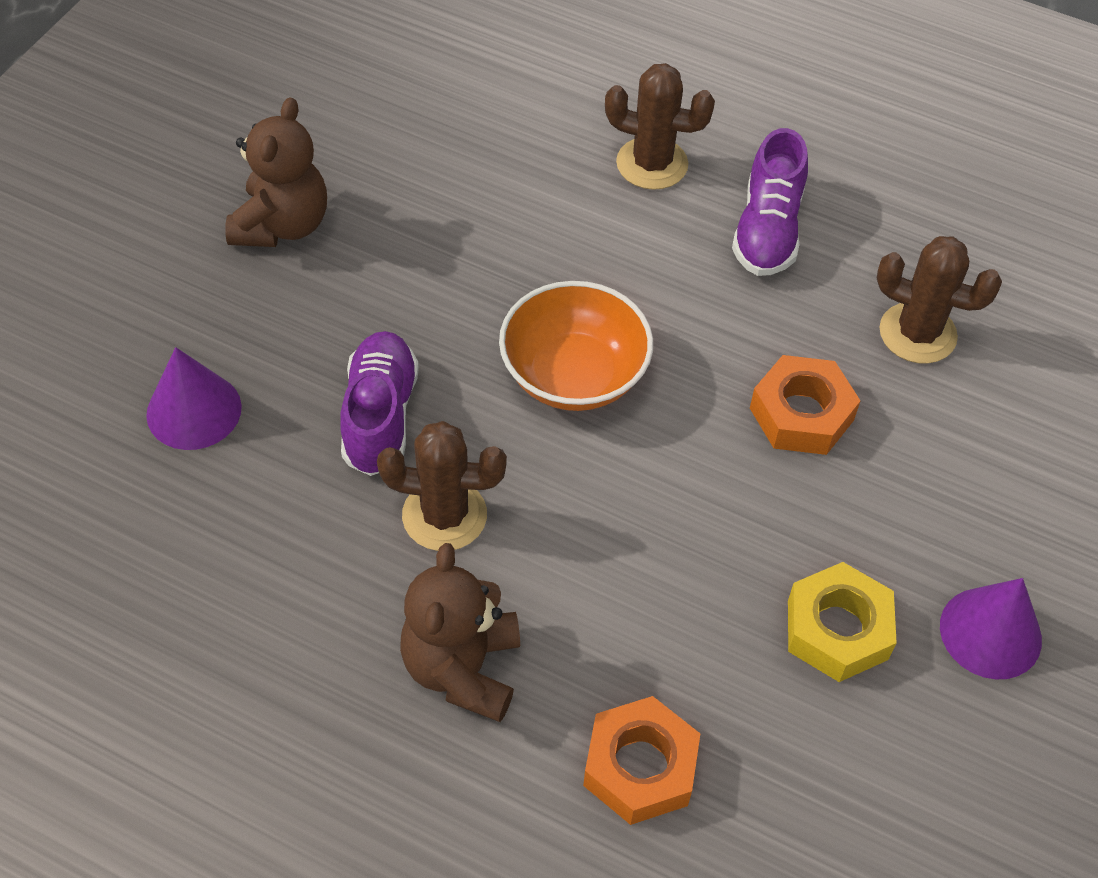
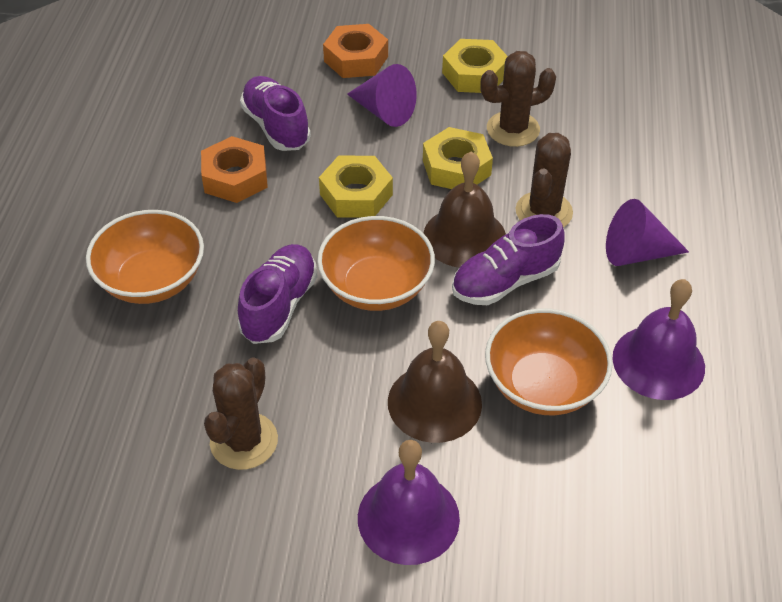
brown bell: 0 -> 2
brown teddy bear: 2 -> 0
orange bowl: 1 -> 3
purple bell: 0 -> 2
purple shoe: 2 -> 3
yellow nut: 1 -> 3

